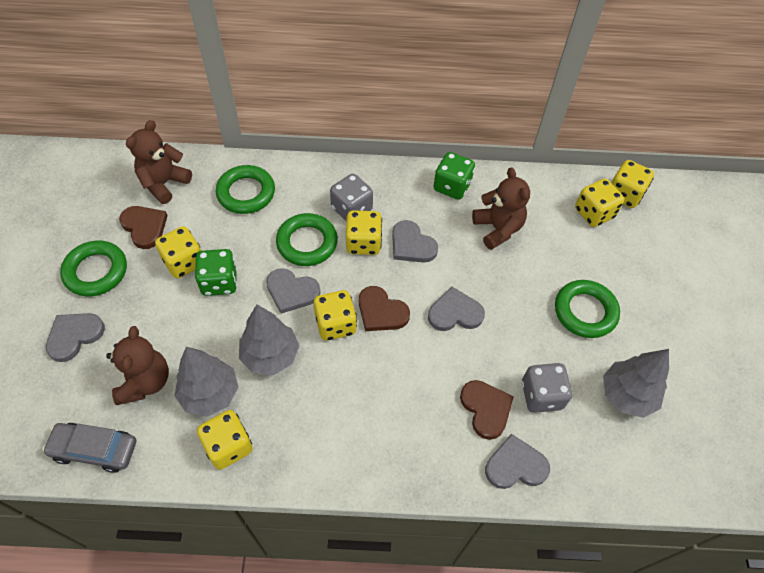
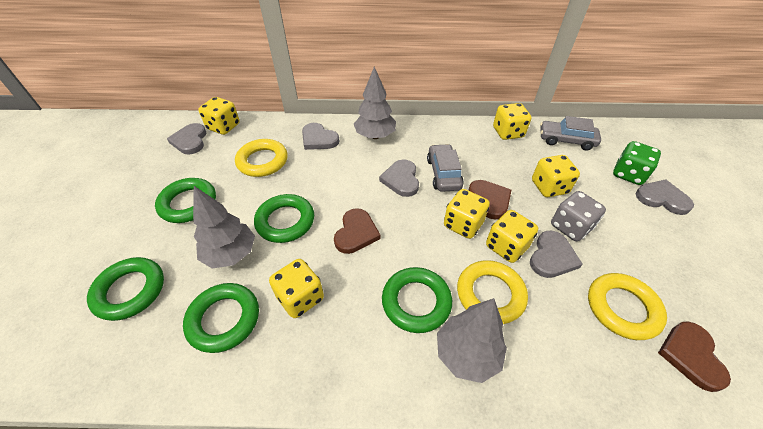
brown teddy bear: 3 -> 0
green dice: 2 -> 1
green ring: 4 -> 5
grey car: 1 -> 2
grey dice: 2 -> 1
yellow ring: 0 -> 3

